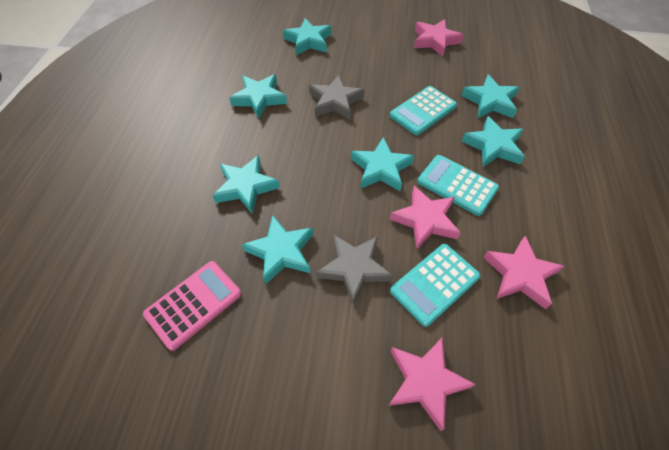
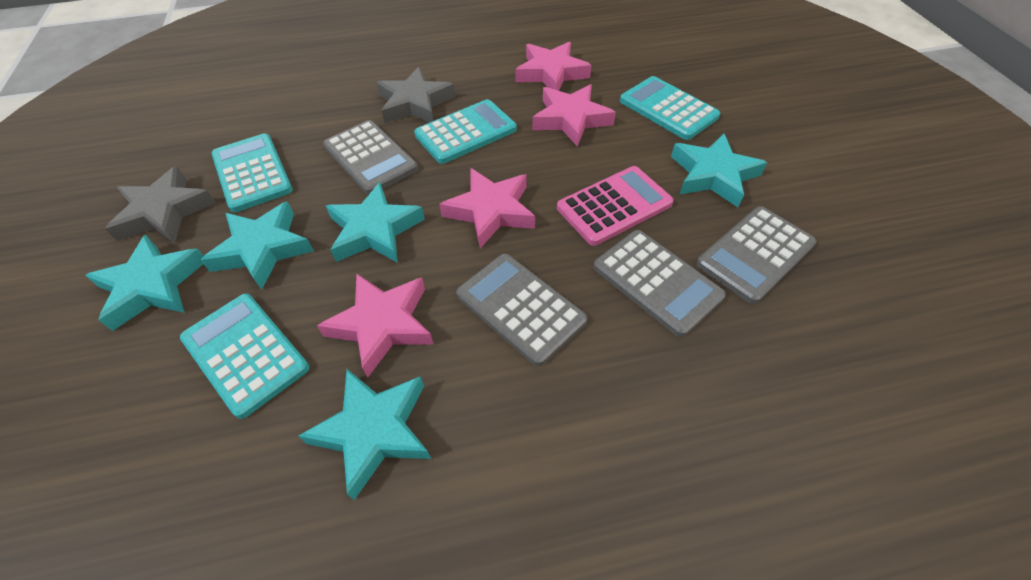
grey calculator: 0 -> 4
turquoise calculator: 3 -> 4
turquoise star: 7 -> 5

